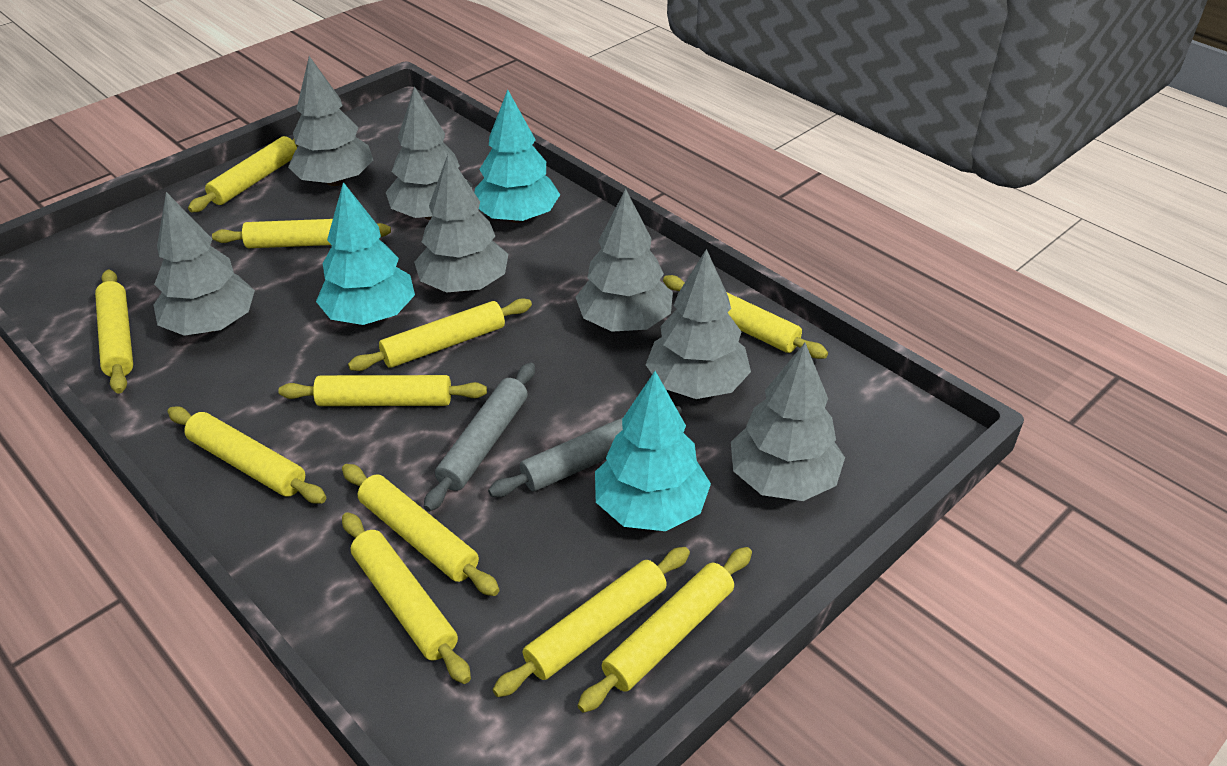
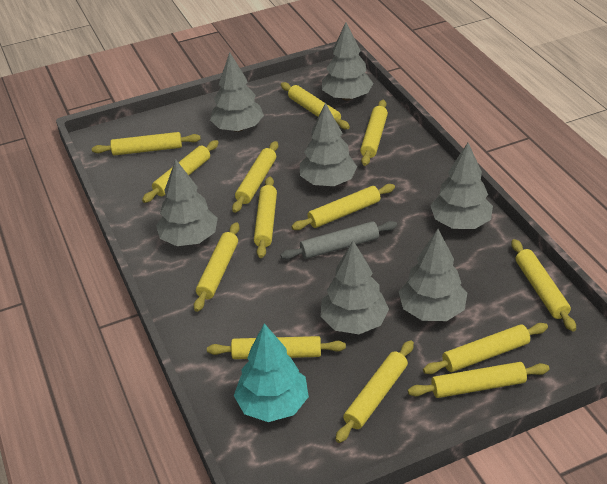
grey rolling pin: 2 -> 1
turquoise tree: 3 -> 1
yellow rolling pin: 11 -> 13

